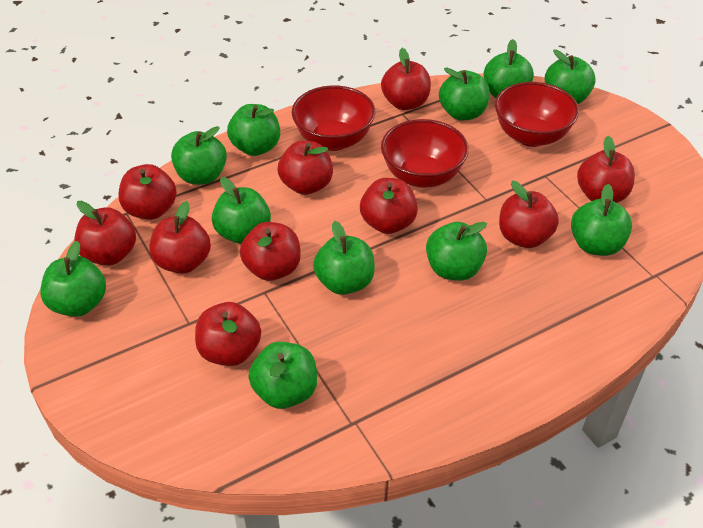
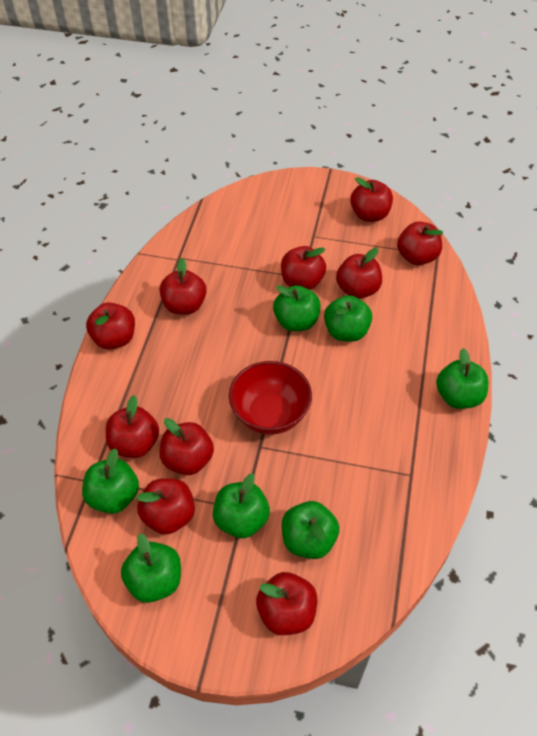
green apple: 11 -> 7
red bowl: 3 -> 1

